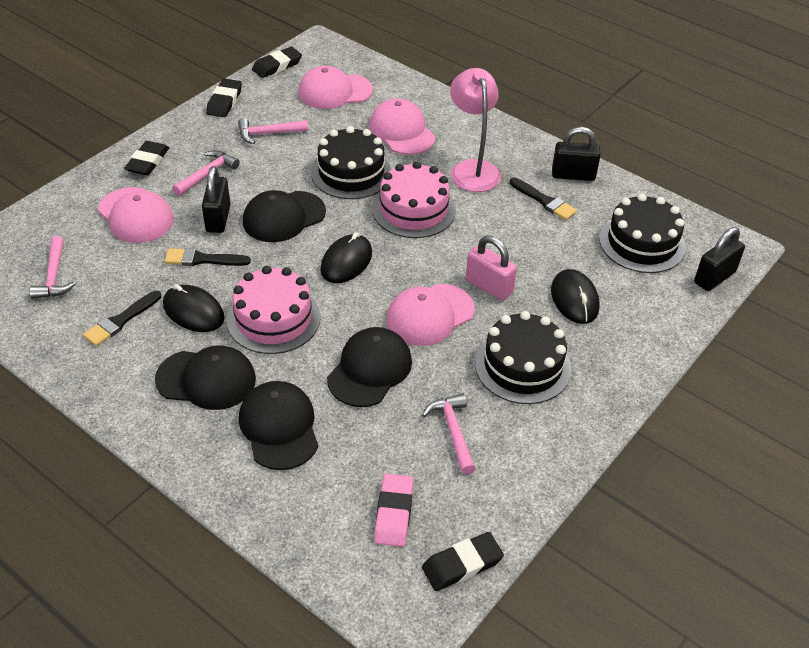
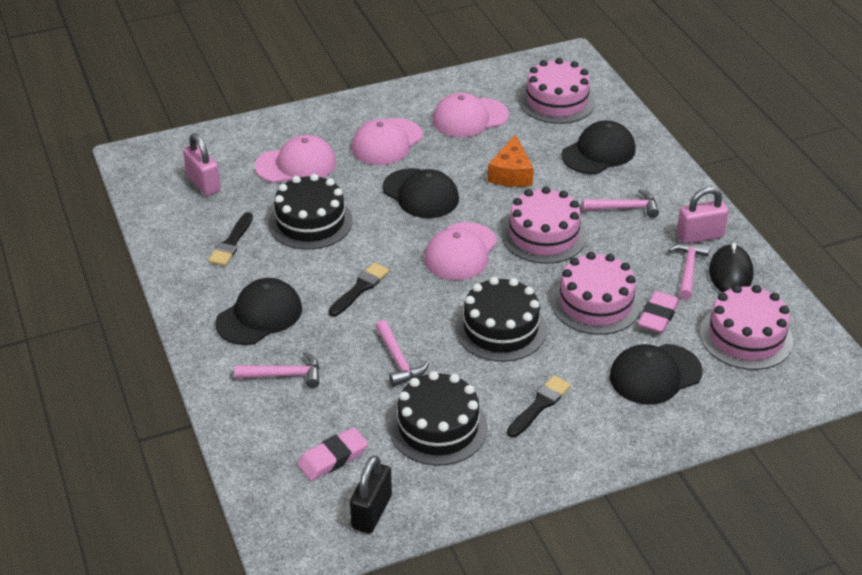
black eraser: 4 -> 0
black mouse: 3 -> 1
black padlock: 3 -> 1
orange cheese: 0 -> 1
pink cake: 2 -> 4
pink eraser: 1 -> 2
pink lamp: 1 -> 0
pink padlock: 1 -> 2

